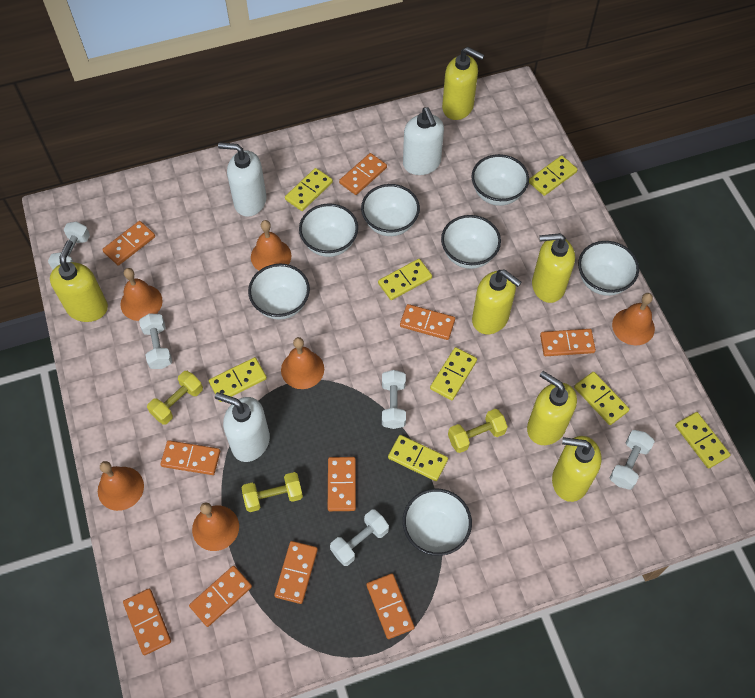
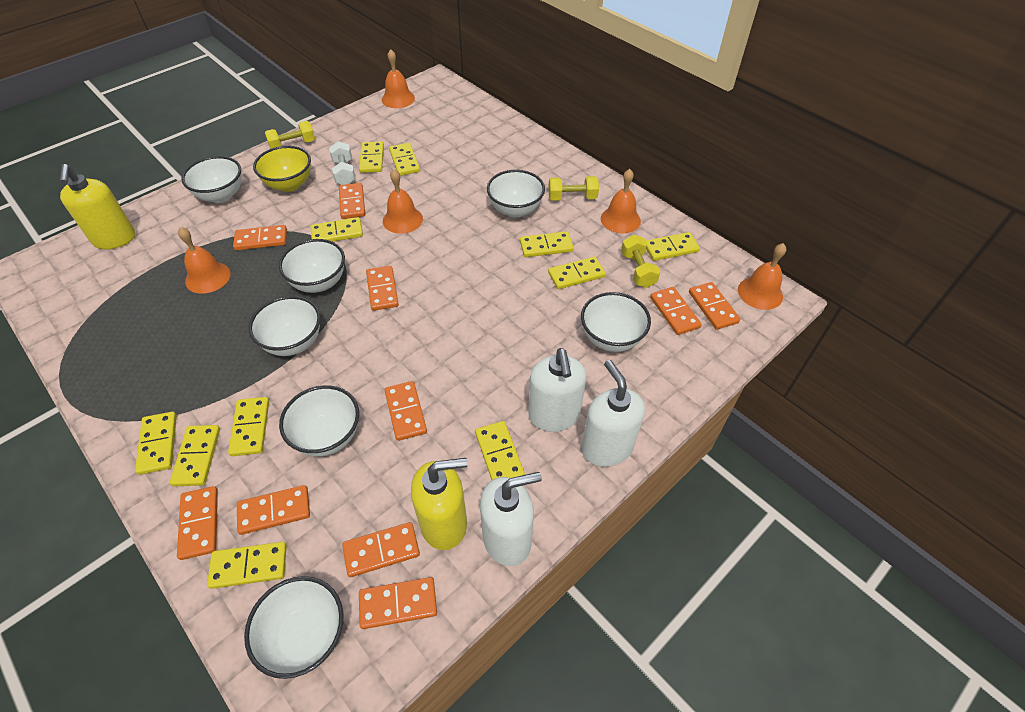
orange bell: 6 -> 5
white dumbbell: 5 -> 1
yellow bowl: 0 -> 1
yellow domino: 8 -> 11
yellow soap dispenser: 6 -> 2

